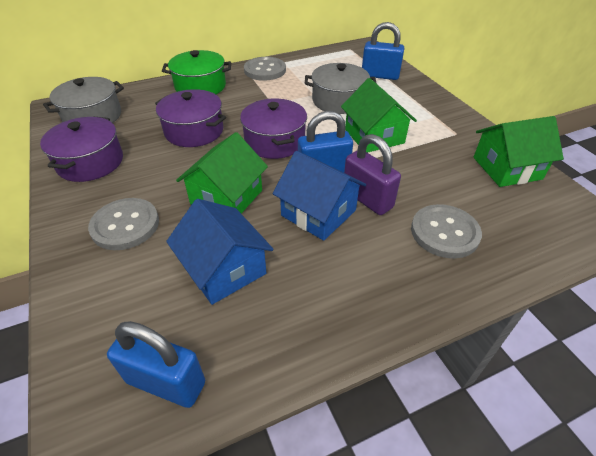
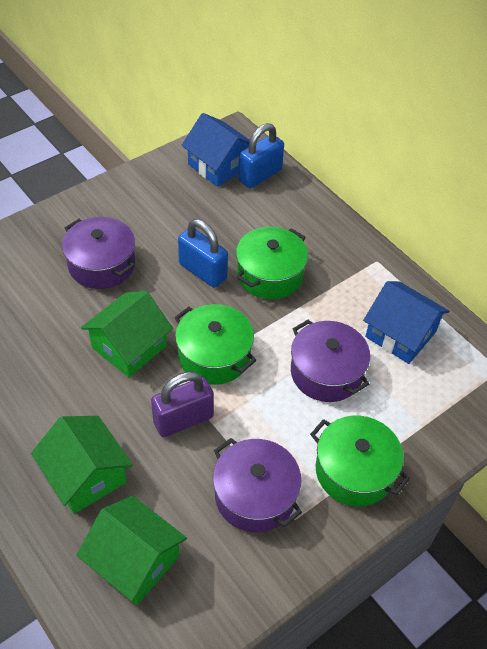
blue padlock: 3 -> 2
green pot: 1 -> 3
grey button: 3 -> 0
grey pot: 2 -> 0

